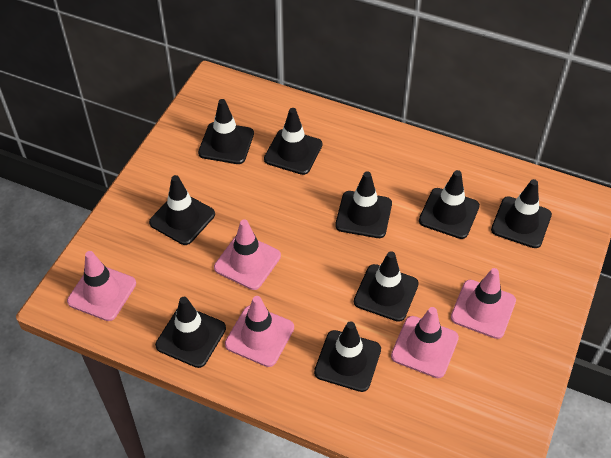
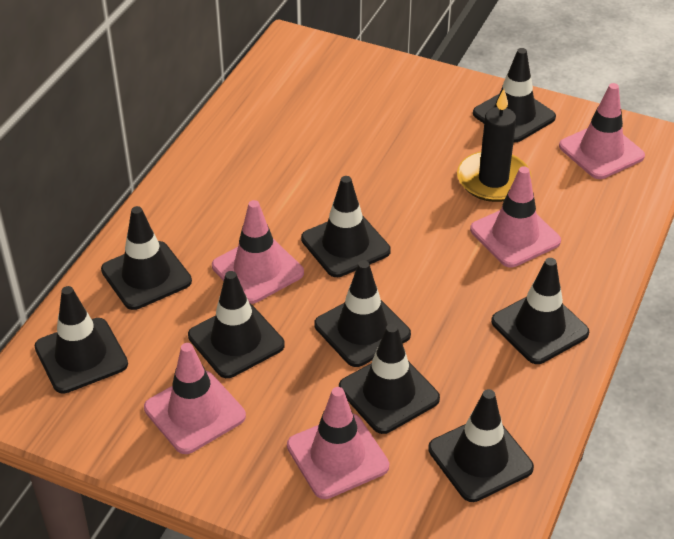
black candle: 0 -> 1

